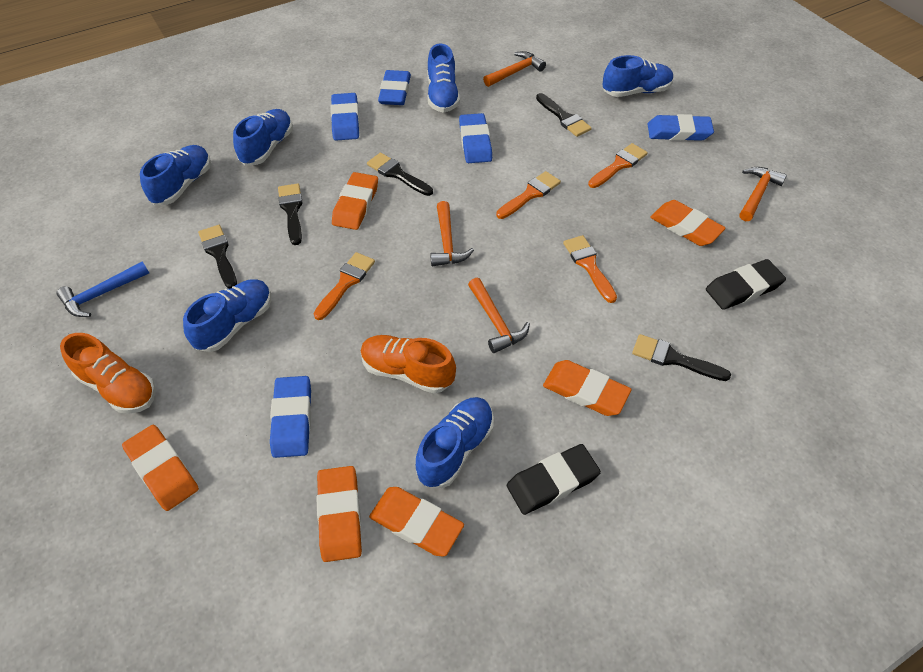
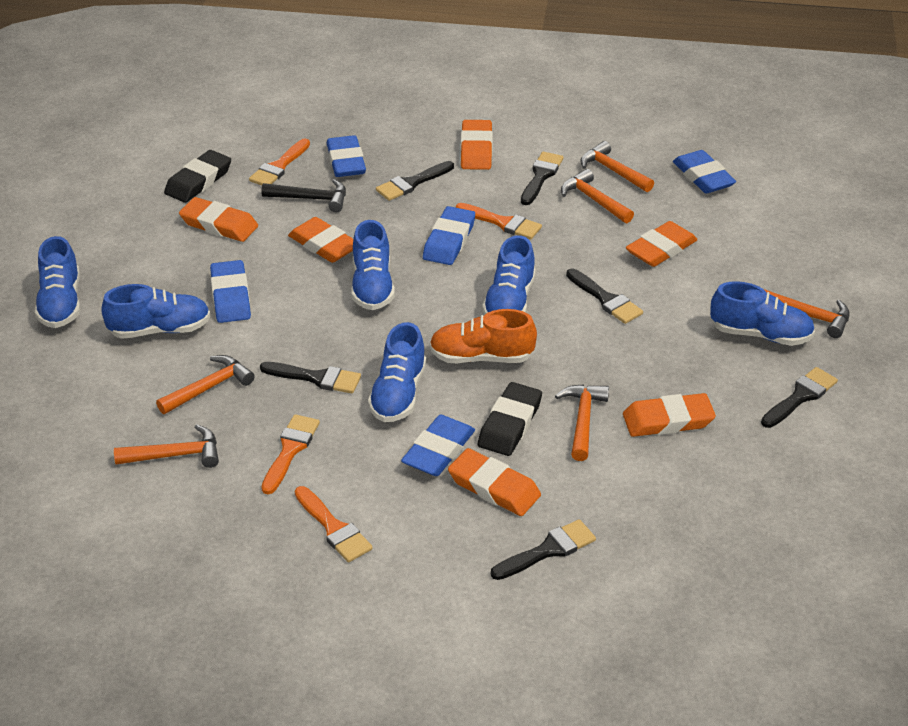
black brush: 5 -> 6
black hammer: 0 -> 1
blue hammer: 1 -> 0
orange hammer: 4 -> 6
orange shoe: 2 -> 1

